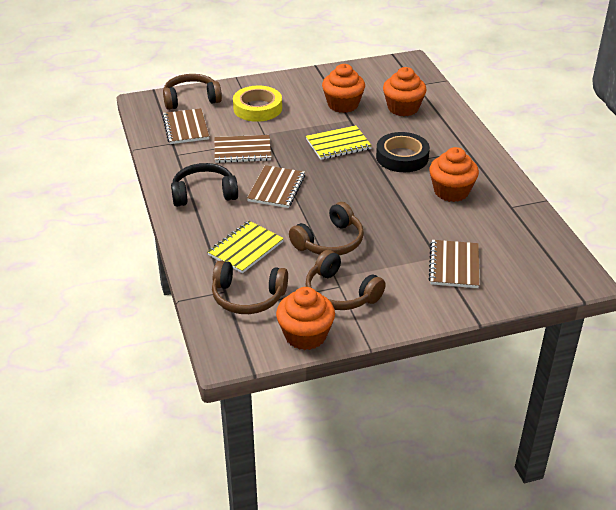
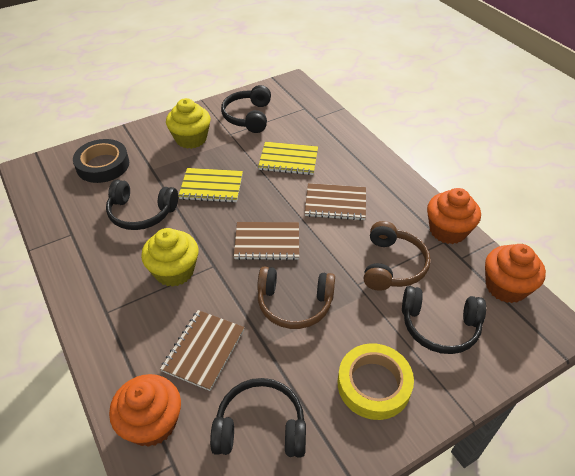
black headphones: 1 -> 4
brown headphones: 4 -> 2
brown notebook: 4 -> 3
orange cupcake: 4 -> 3
yellow cupcake: 0 -> 2

